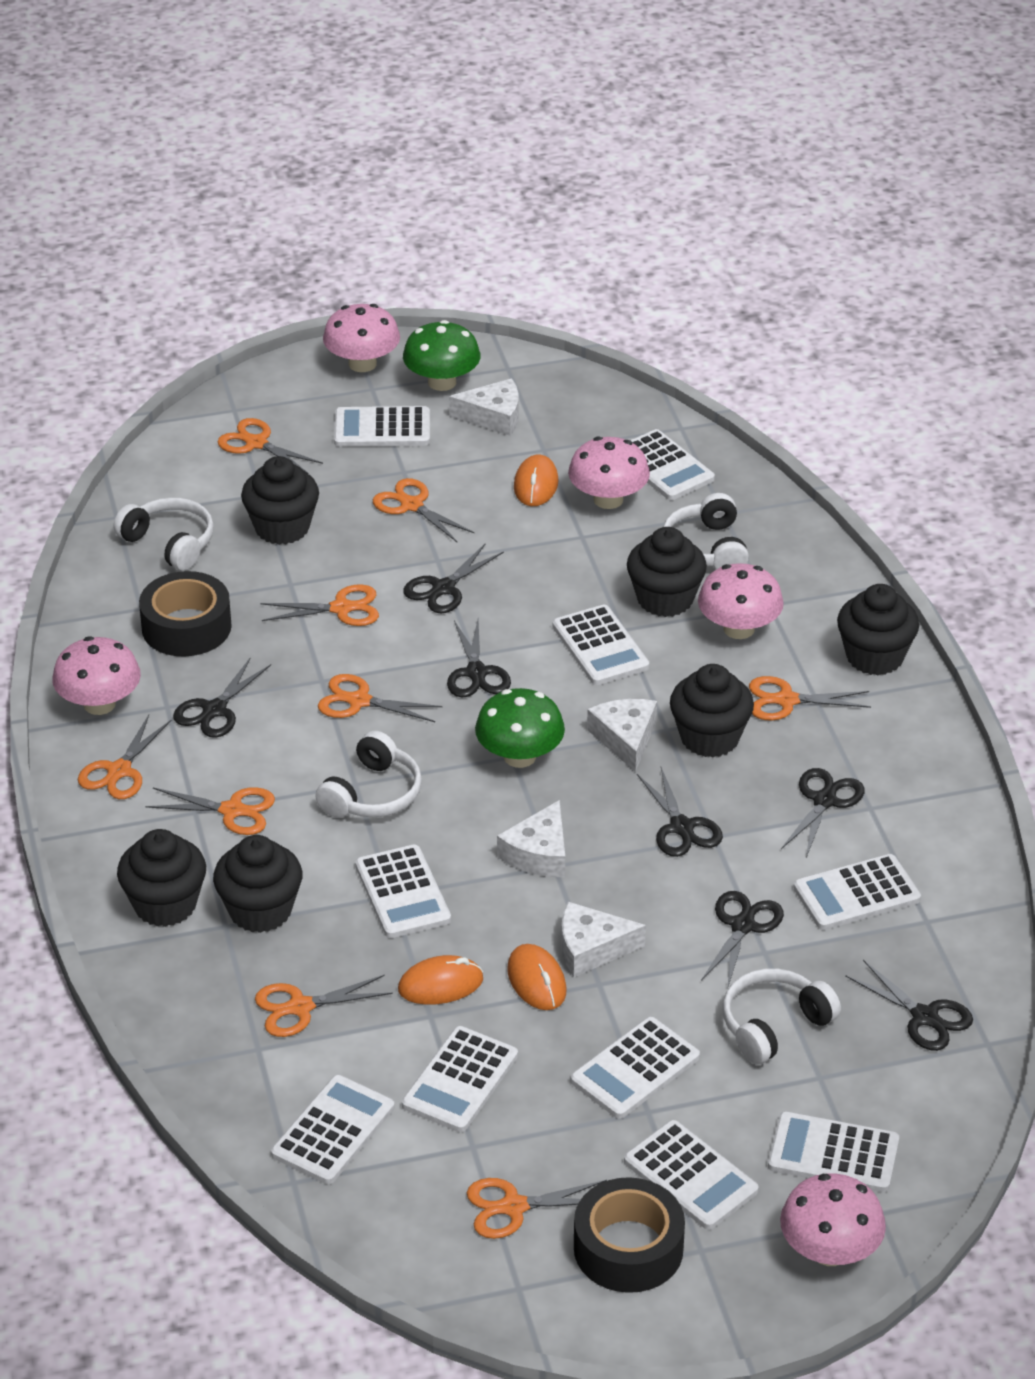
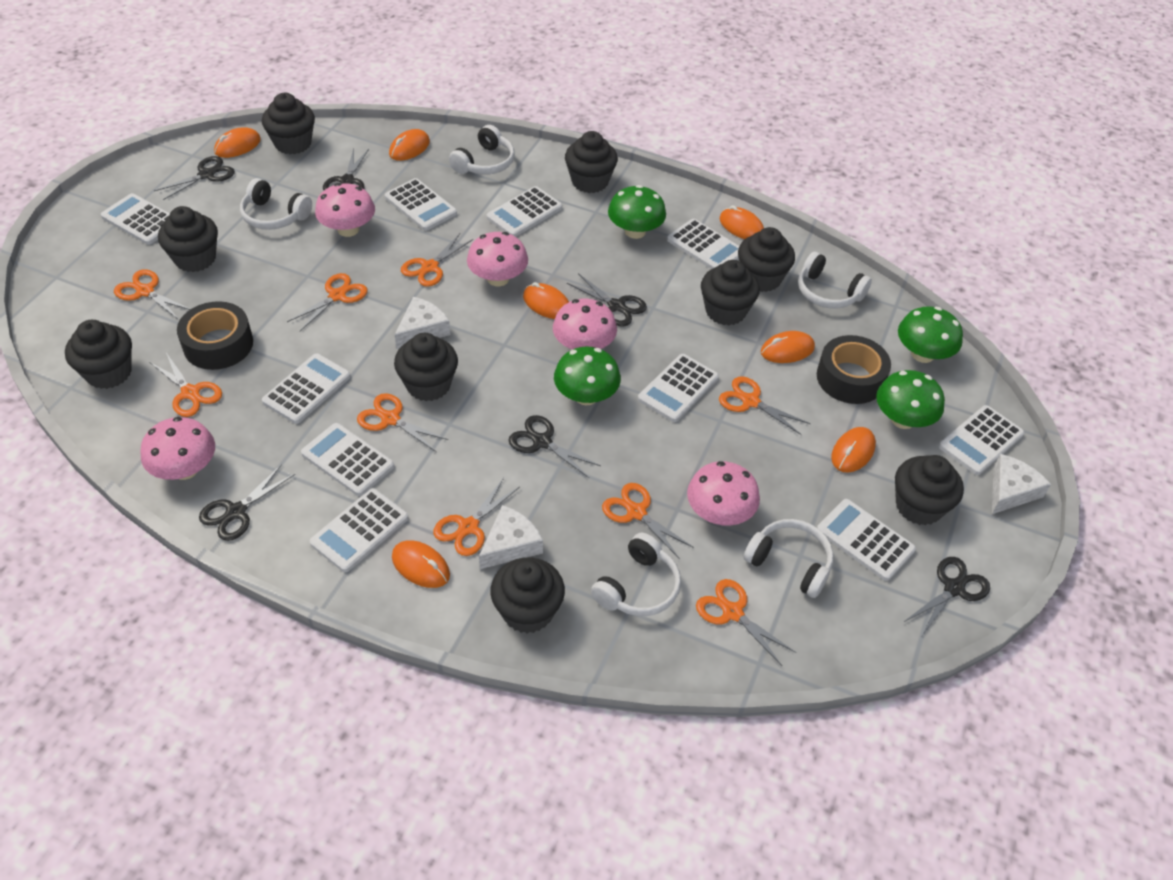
black cupcake: 6 -> 9
black scissors: 7 -> 6
green mushroom: 2 -> 4
orange mouse: 3 -> 7
white cheese: 4 -> 3
white headphones: 4 -> 5

